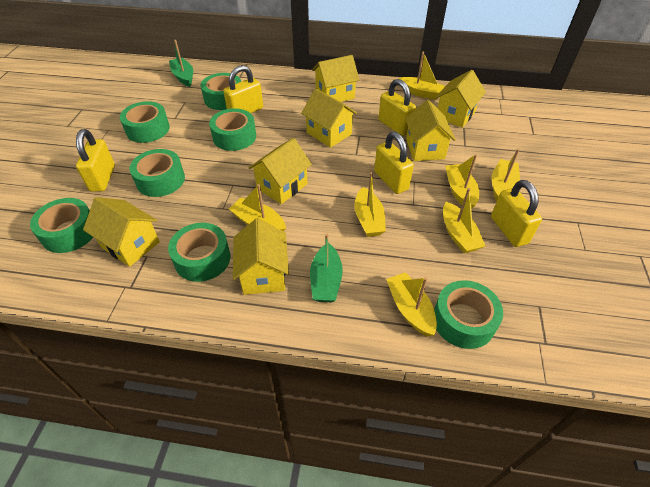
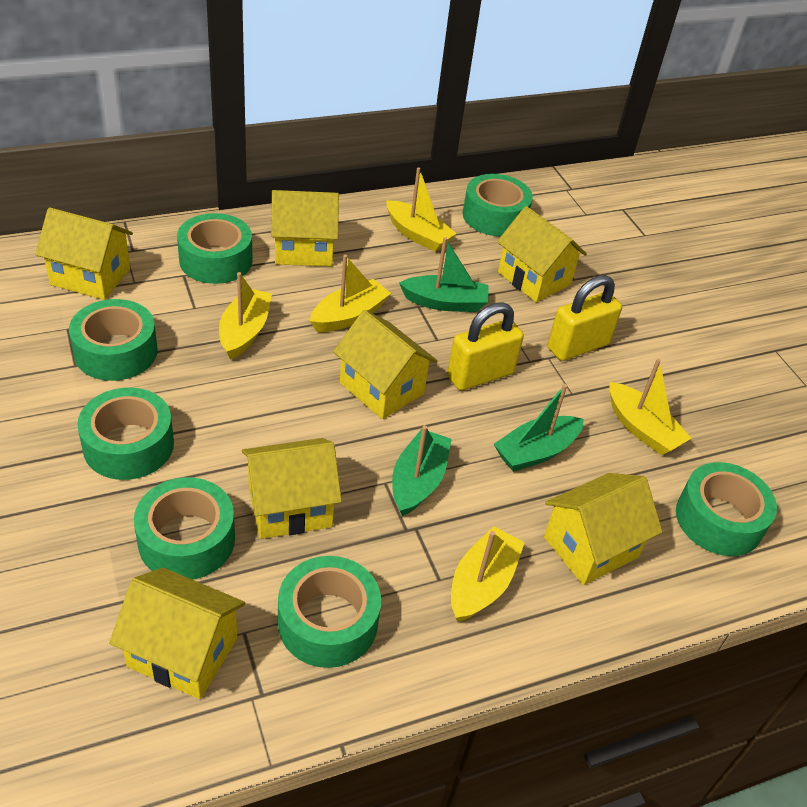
green boat: 2 -> 3
yellow boat: 7 -> 5
yellow padlock: 5 -> 2

